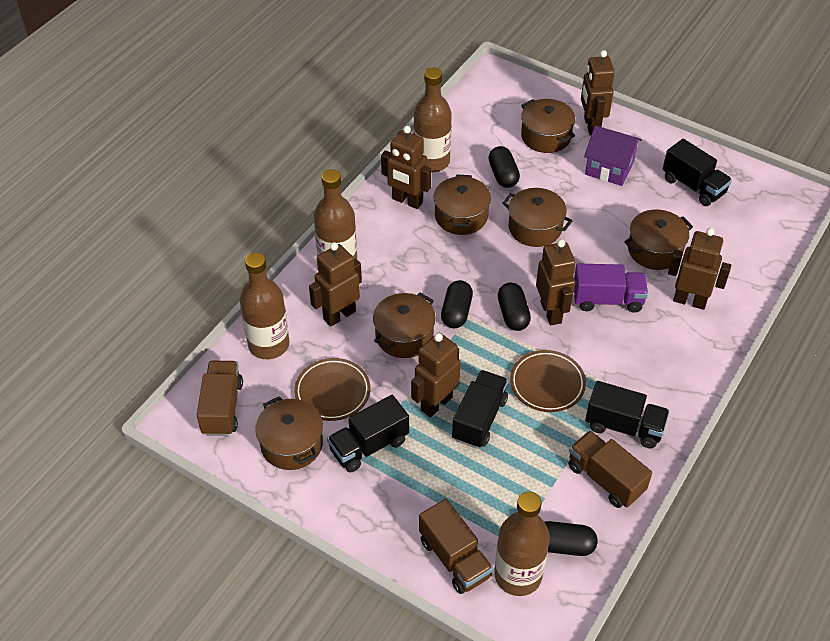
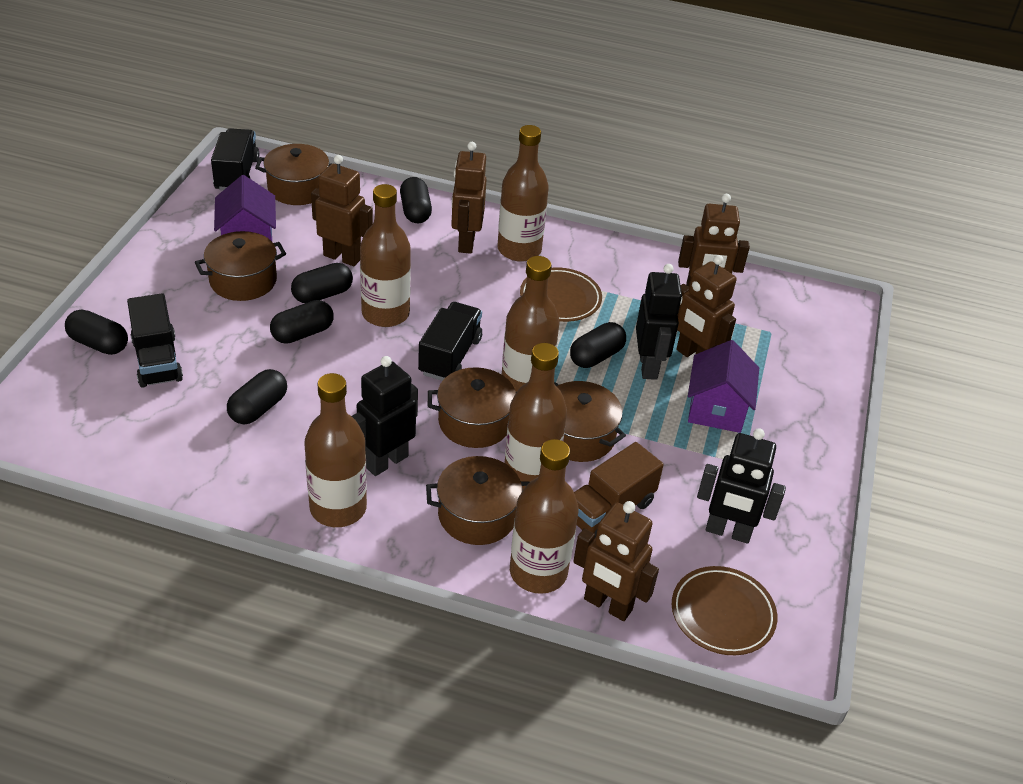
black capsule: 4 -> 6
black robot: 0 -> 3
black truck: 4 -> 3
brown bottle: 4 -> 6
brown pot: 6 -> 5
brown robot: 6 -> 5
brown truck: 3 -> 1
purple house: 1 -> 2
purple truck: 1 -> 0

